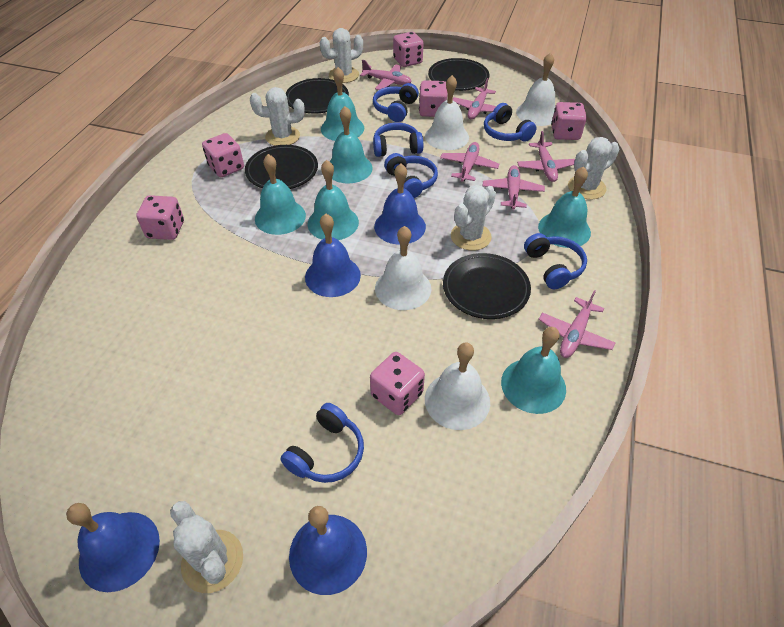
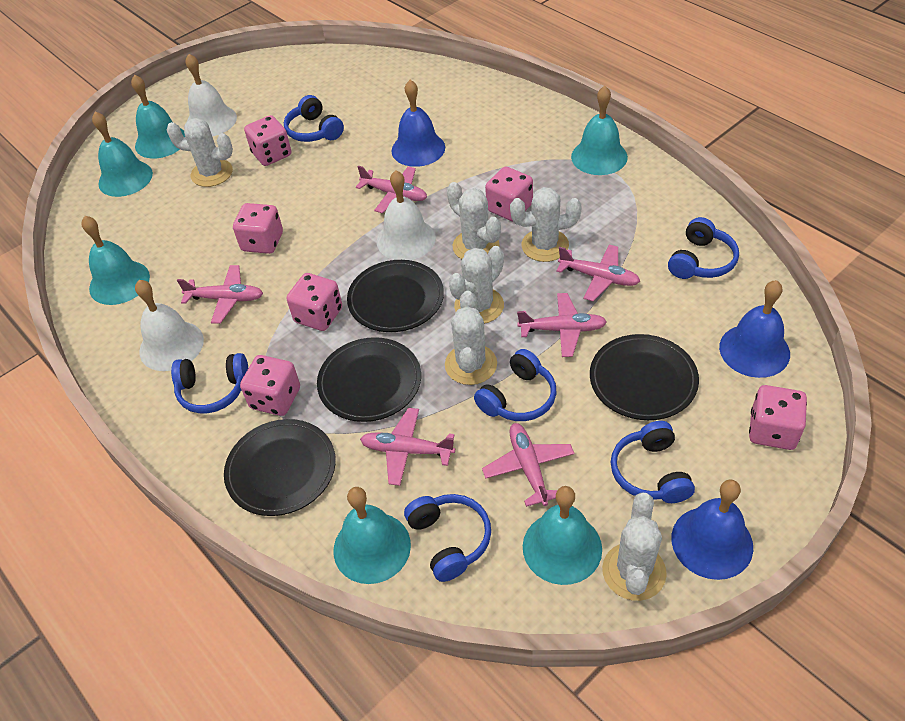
blue bell: 4 -> 3
white bell: 4 -> 3
white cactus: 5 -> 6

